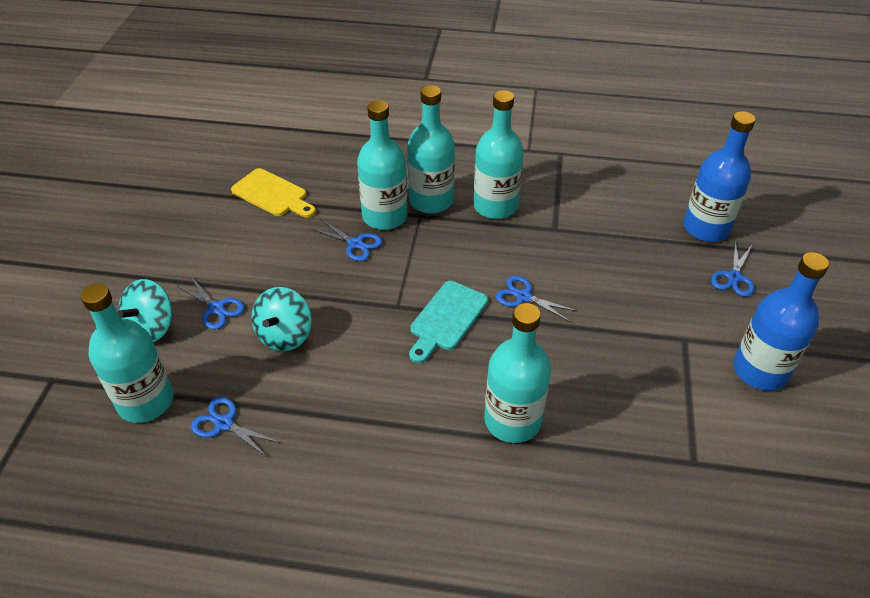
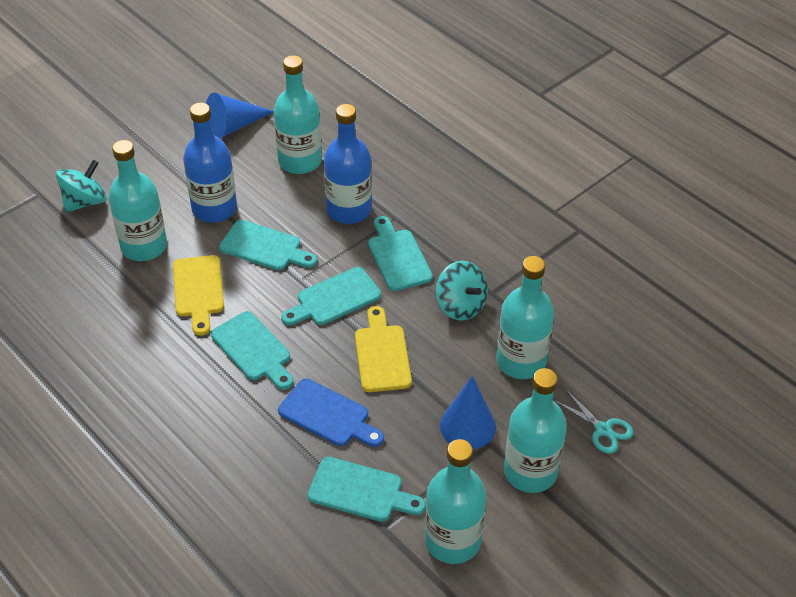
blue cone: 0 -> 2
blue cutting board: 0 -> 1
blue scissors: 5 -> 0
turquoise cutting board: 1 -> 5
turquoise scissors: 0 -> 1
yellow cutting board: 1 -> 2

